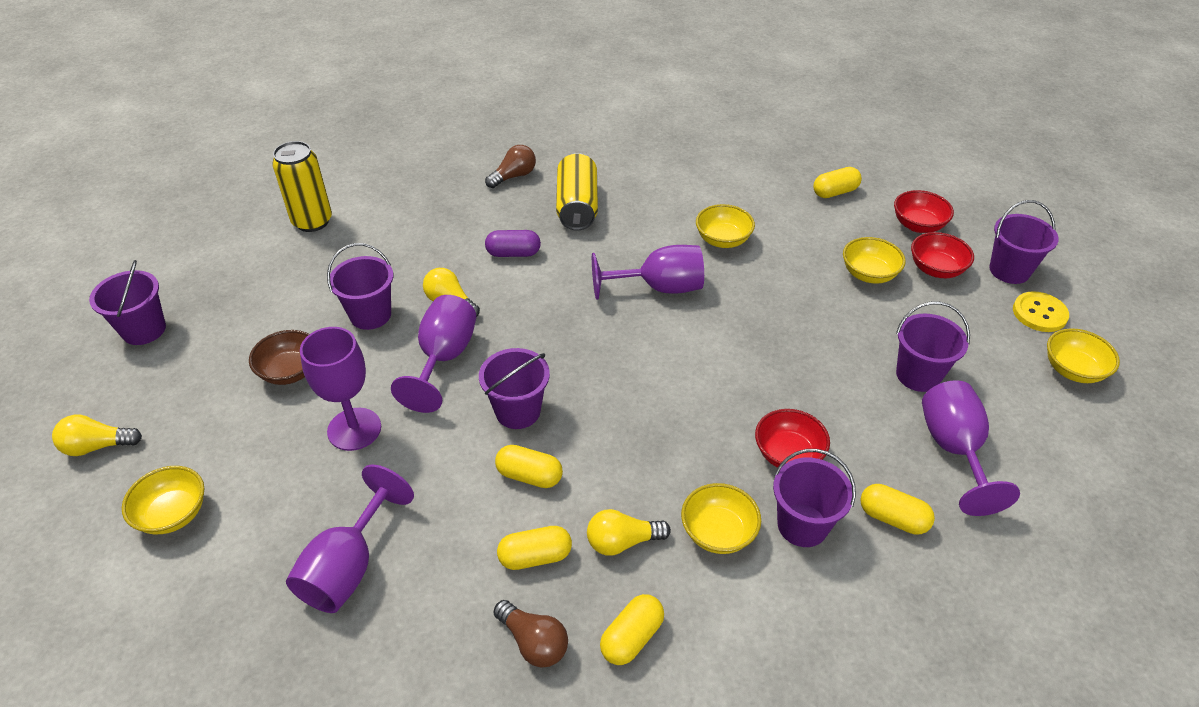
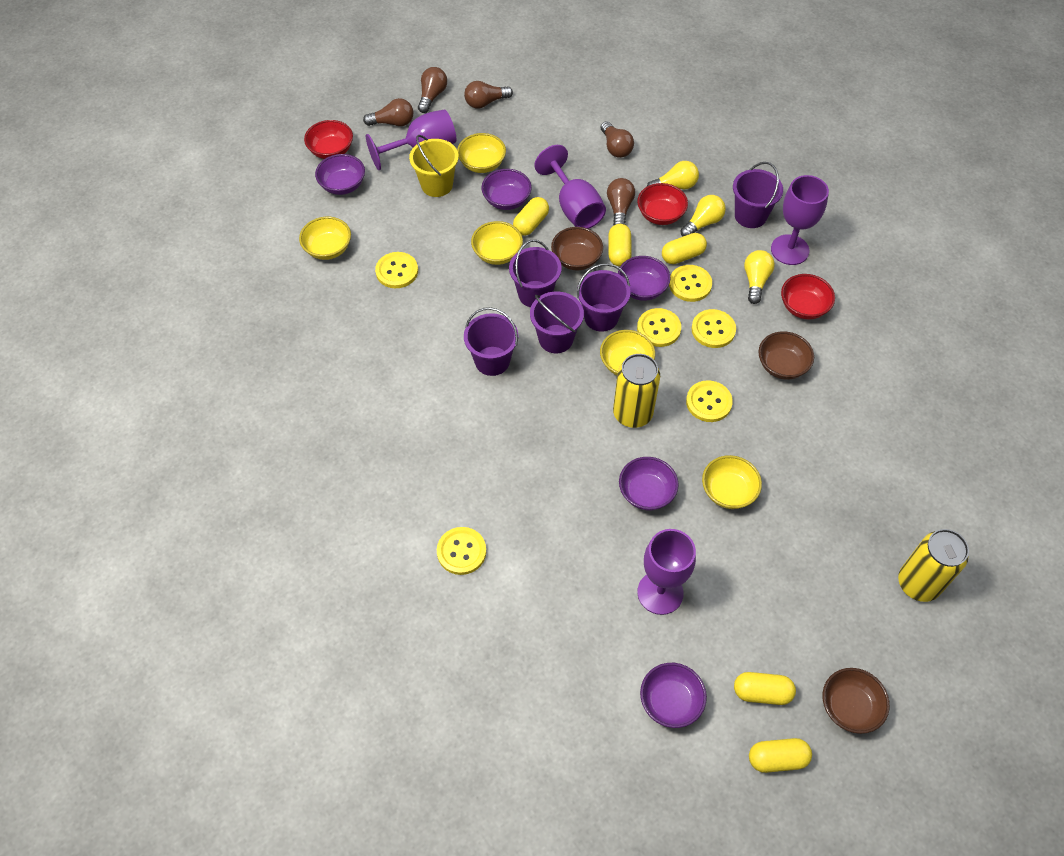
brown bowl: 1 -> 3
brown light bulb: 2 -> 5
purple bowl: 0 -> 5
purple bucket: 6 -> 5
purple capsule: 1 -> 0
purple goblet: 5 -> 4
yellow bucket: 0 -> 1
yellow button: 1 -> 6

